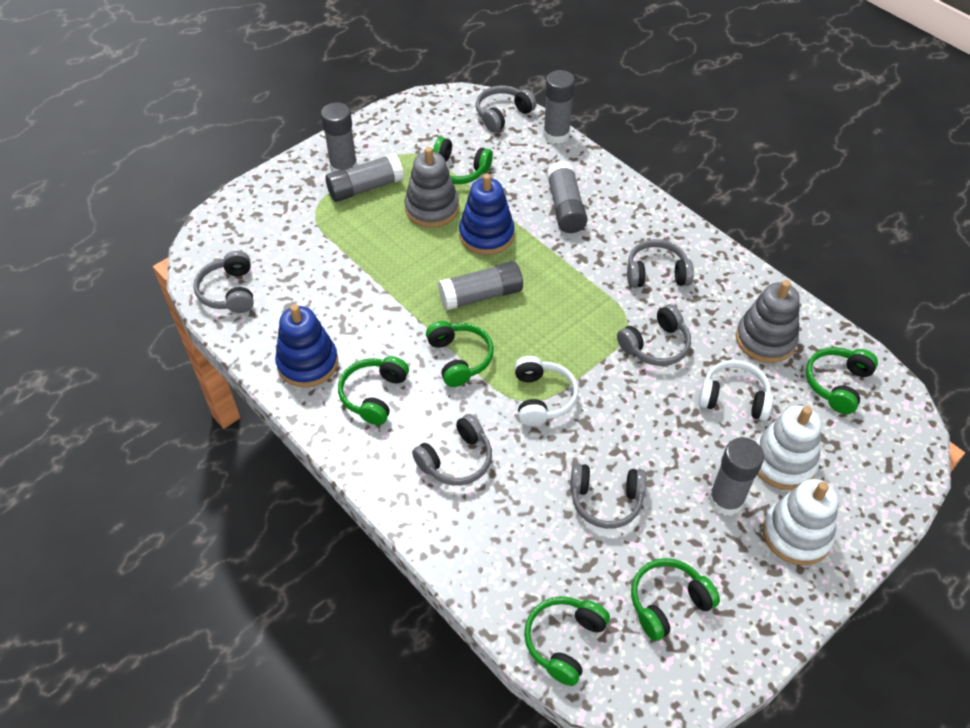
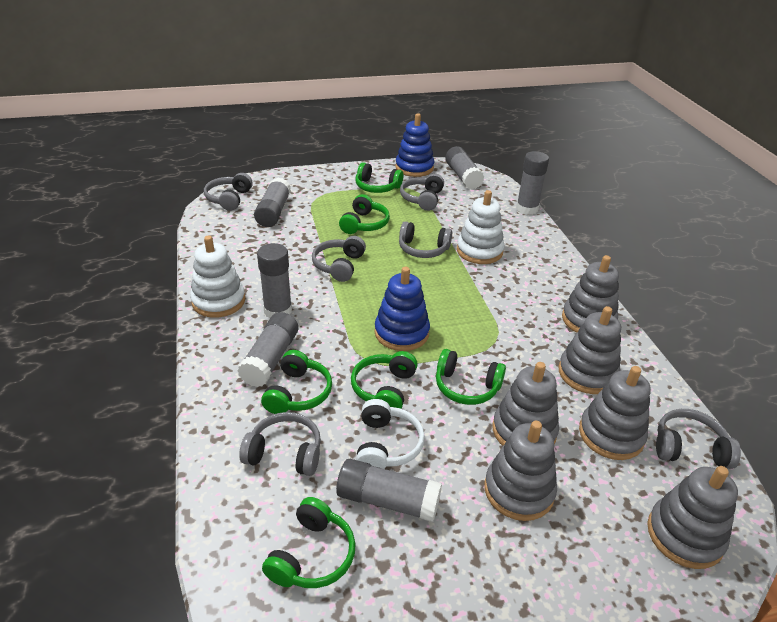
grey stacking toy: 2 -> 6
white headphones: 2 -> 1

